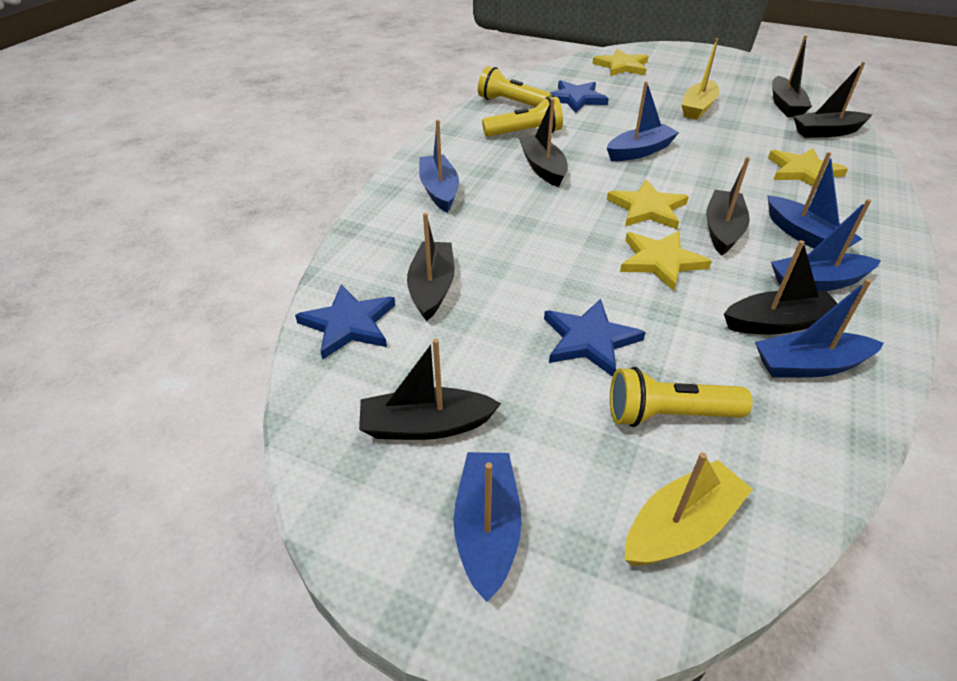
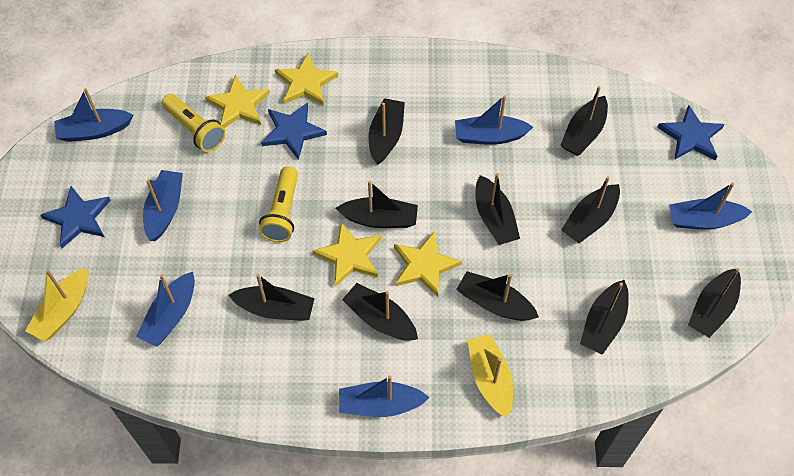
black boat: 7 -> 10
yellow flashlight: 3 -> 2

